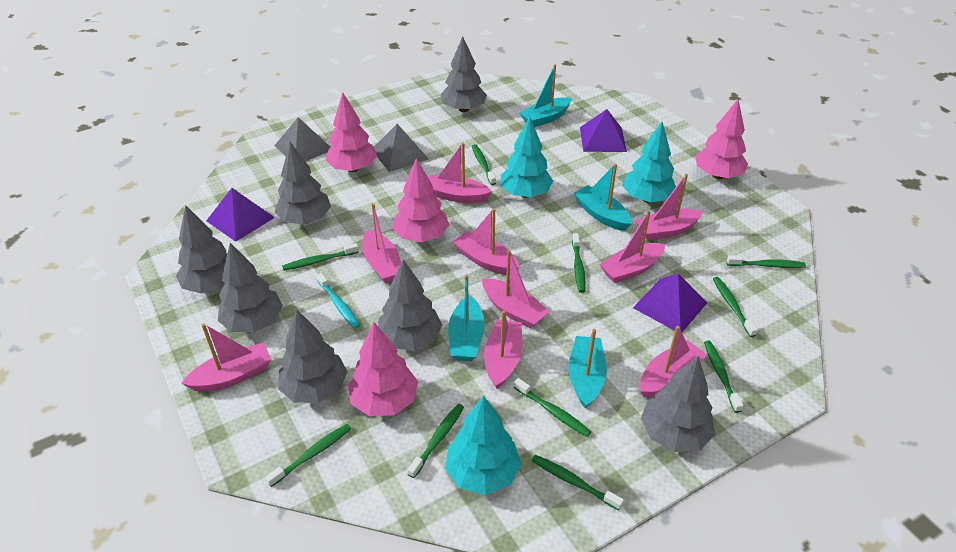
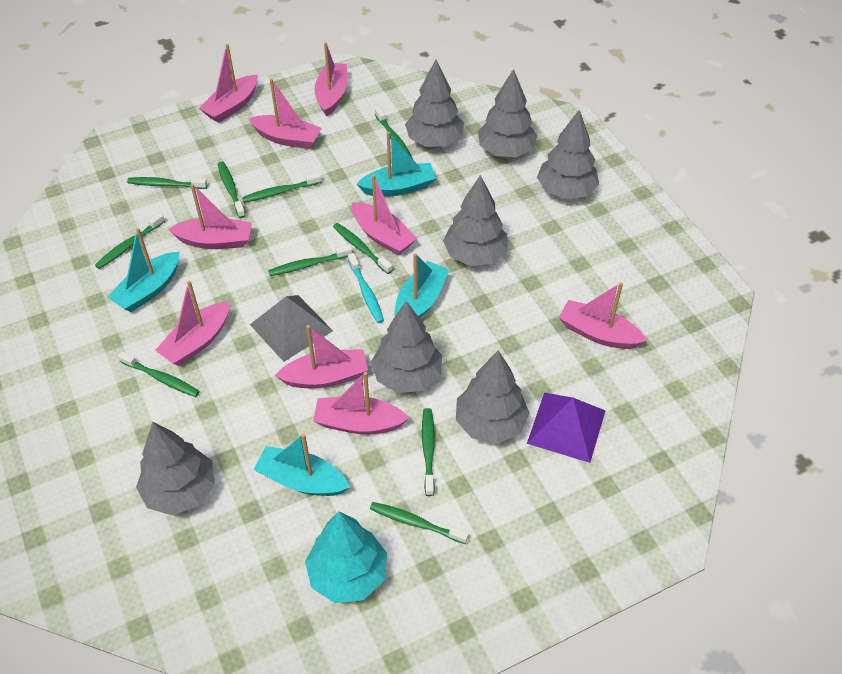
grey pyramid: 2 -> 1
pink tree: 4 -> 0
purple pyramid: 3 -> 1
turquoise tree: 3 -> 1

